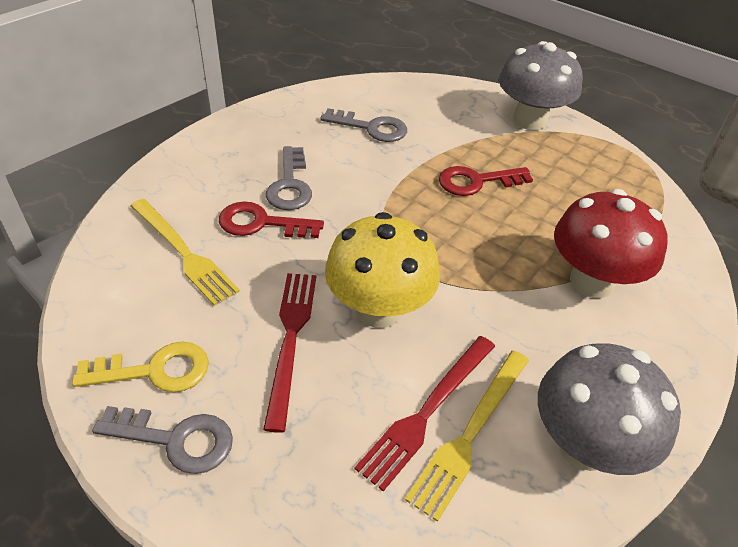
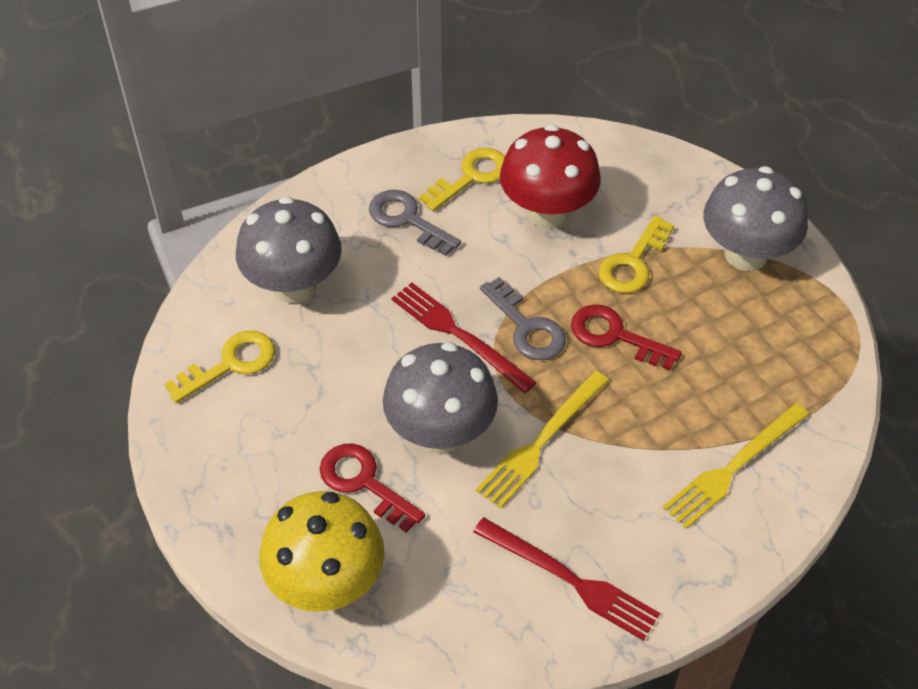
grey key: 3 -> 2
grey mushroom: 2 -> 3
yellow key: 1 -> 3

